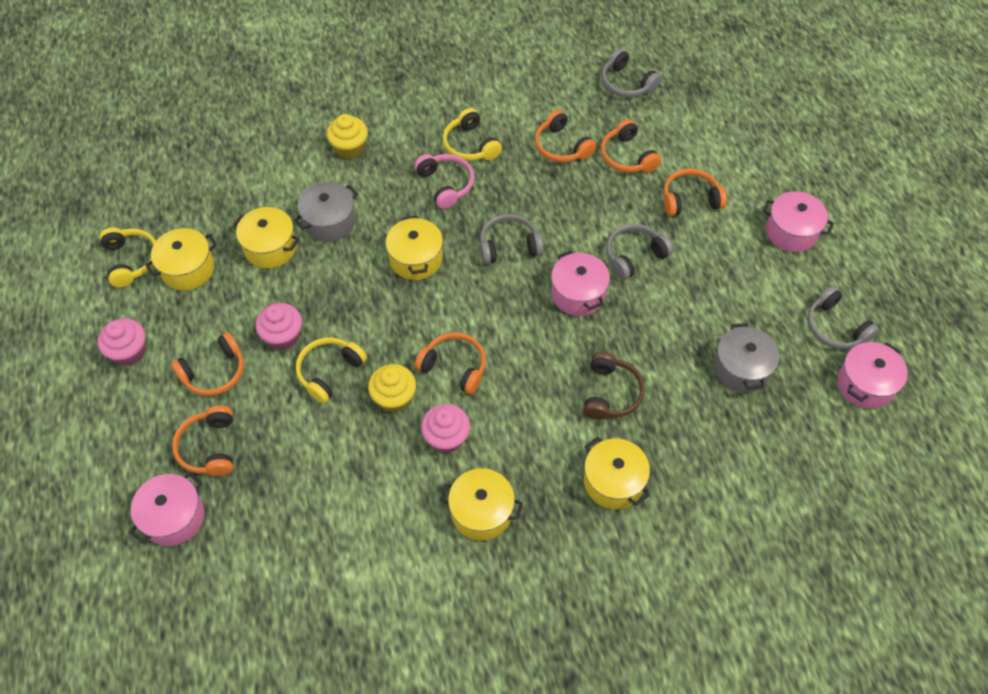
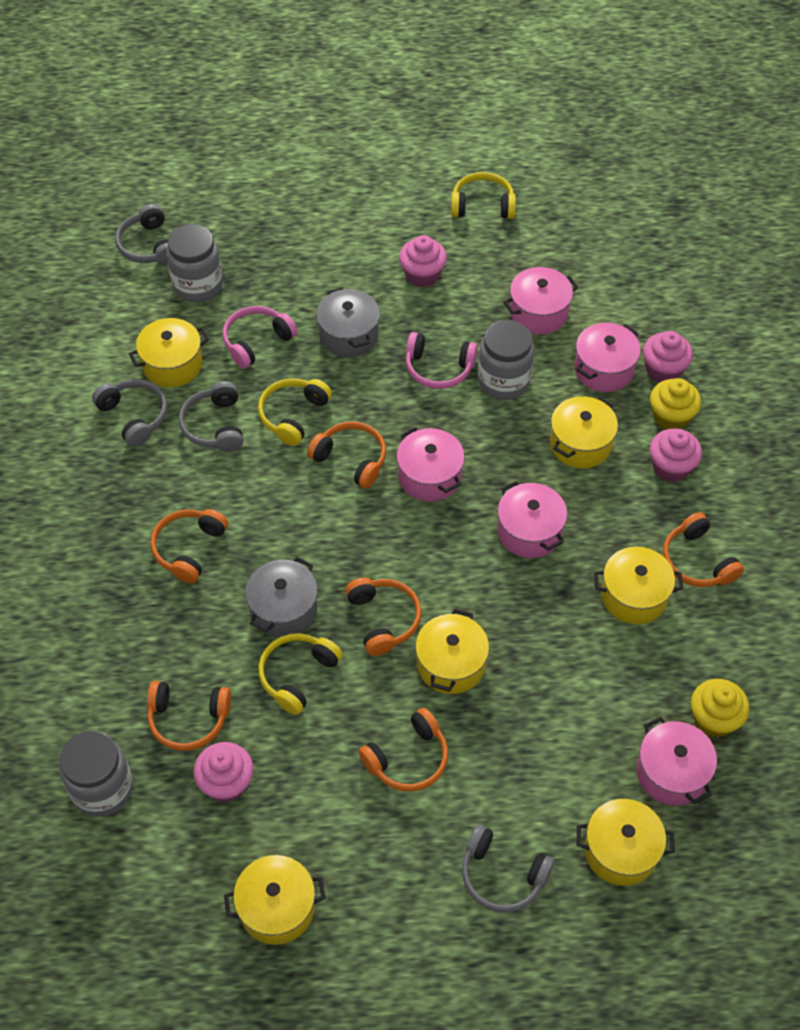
brown headphones: 1 -> 0
grey jar: 0 -> 3
pink cupcake: 3 -> 4
pink headphones: 1 -> 2
pink pot: 4 -> 5
yellow pot: 5 -> 6

